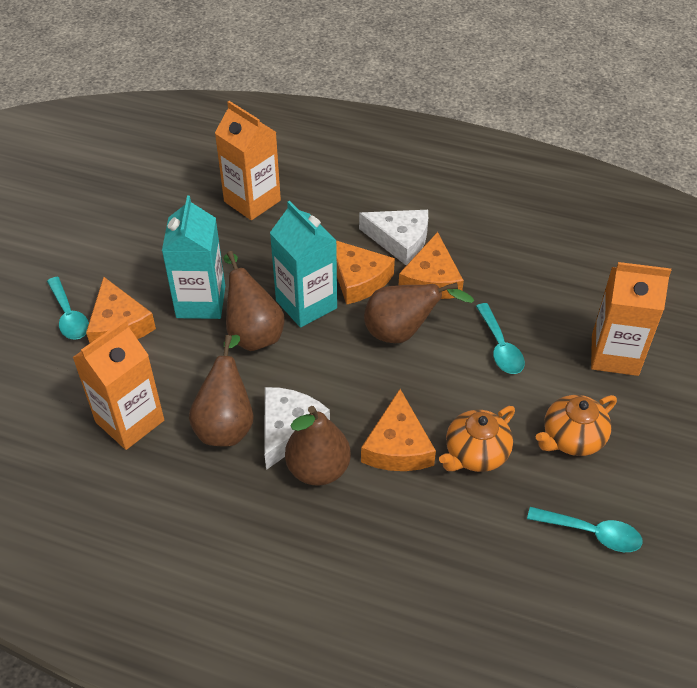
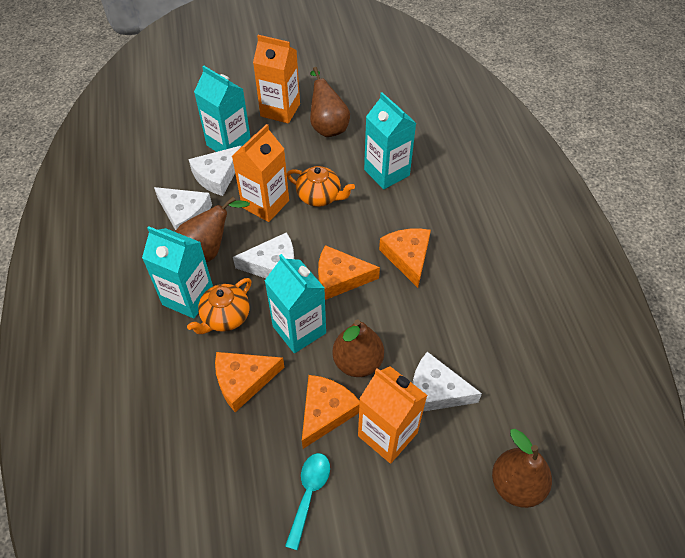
turquoise carton: 2 -> 4
turquoise spoon: 3 -> 1
white cheese: 2 -> 4

